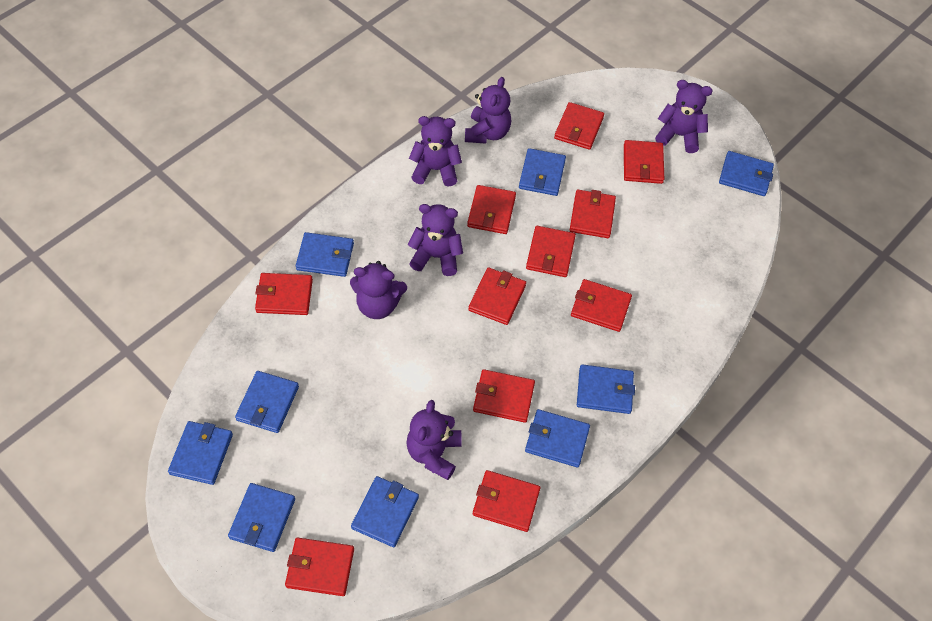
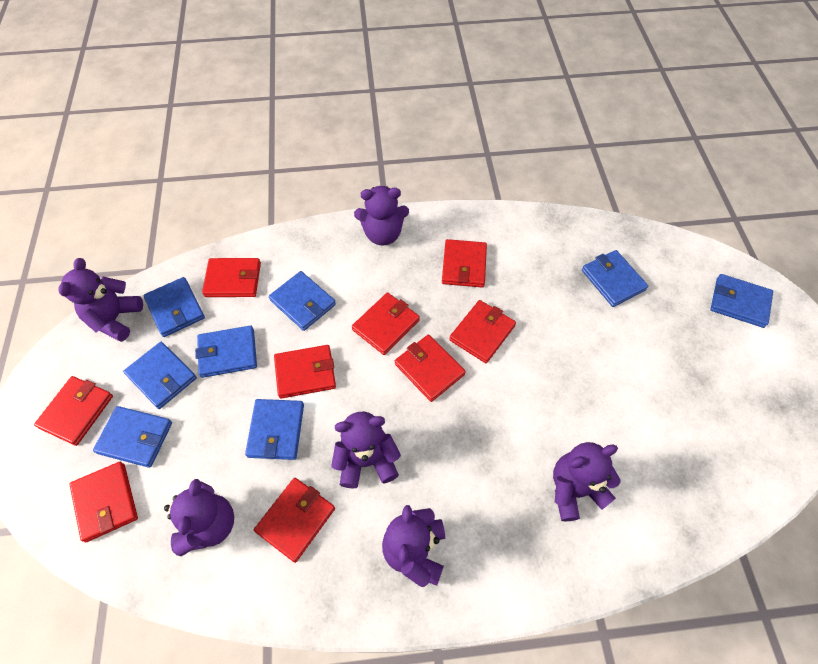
blue wallet: 9 -> 8
red wallet: 11 -> 9

